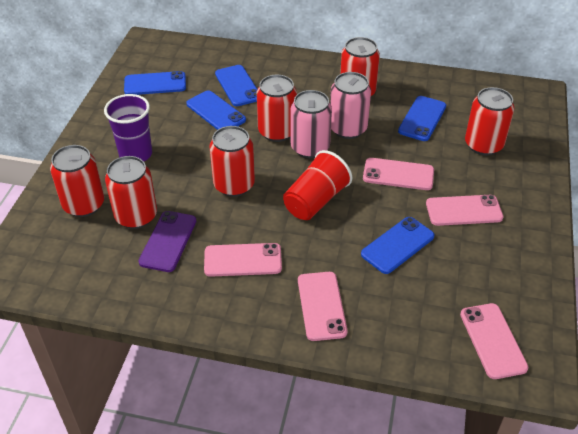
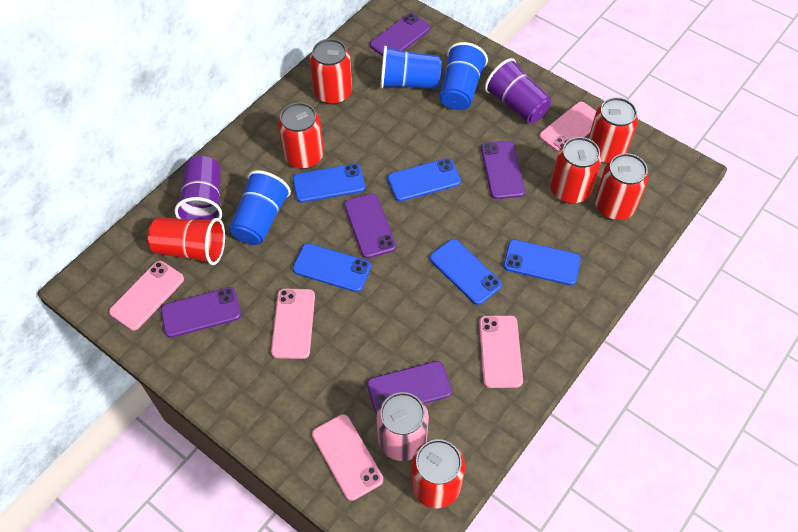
blue cup: 0 -> 3
pink can: 2 -> 1
purple cup: 1 -> 2
purple phone: 1 -> 5

